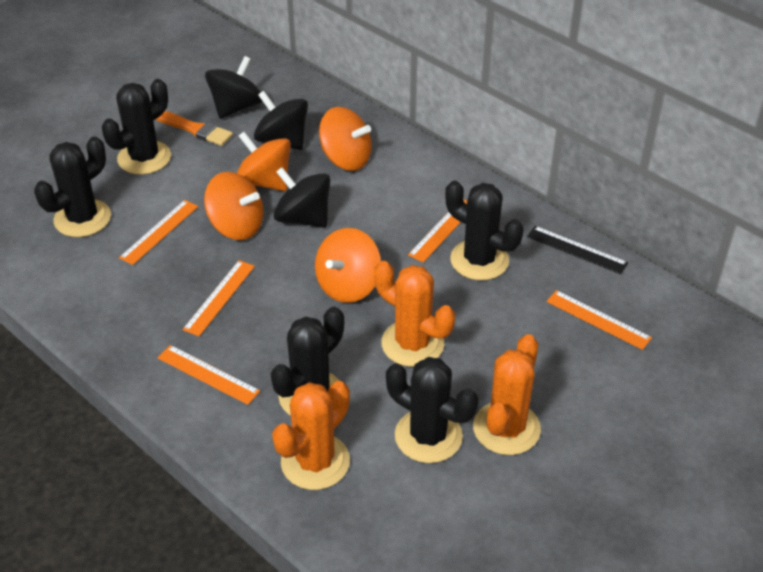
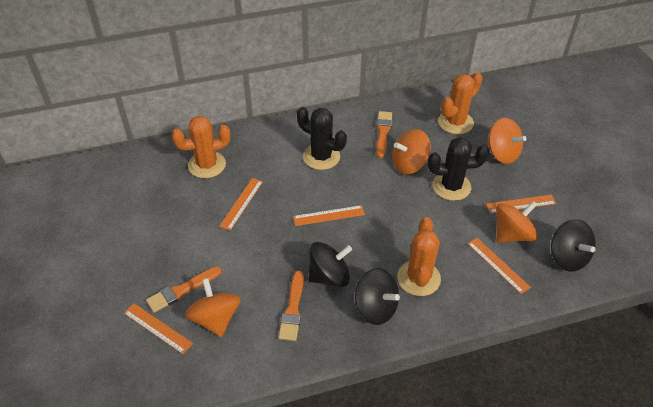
black cactus: 5 -> 2
black ruler: 1 -> 0
orange brush: 1 -> 3

